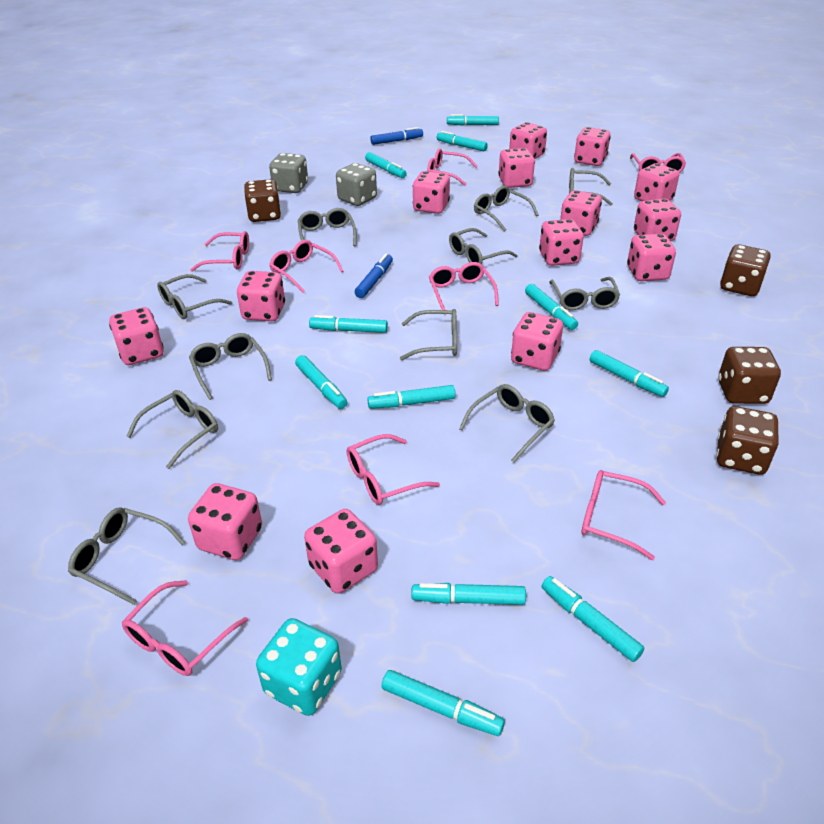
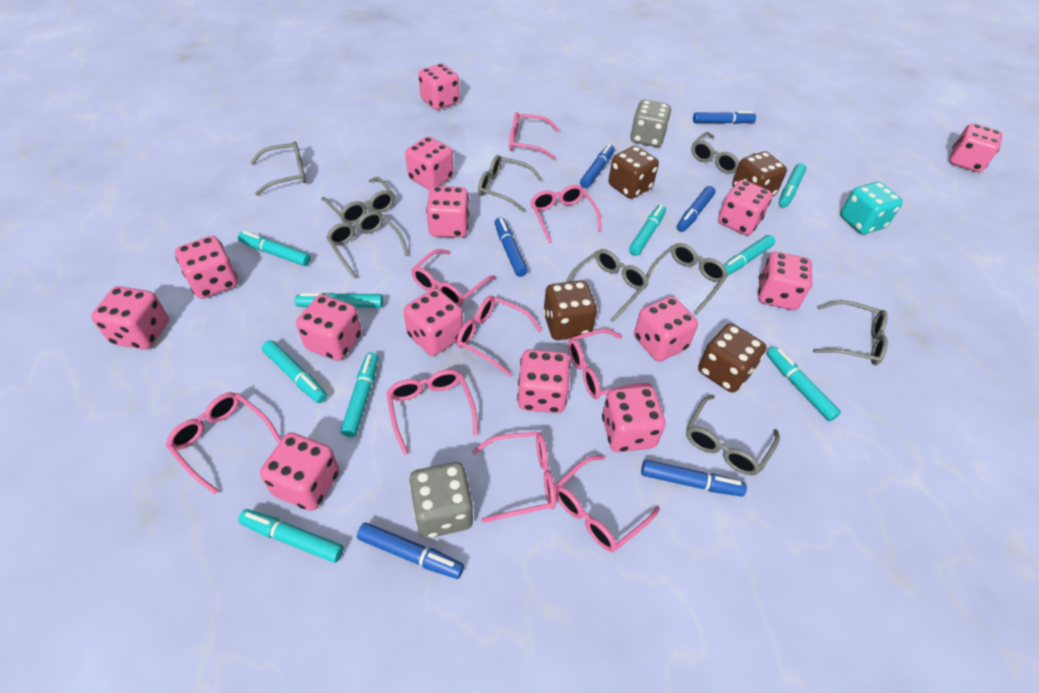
blue marker: 2 -> 6
grey glasses: 11 -> 9
pink glasses: 8 -> 9
turquoise marker: 11 -> 9

